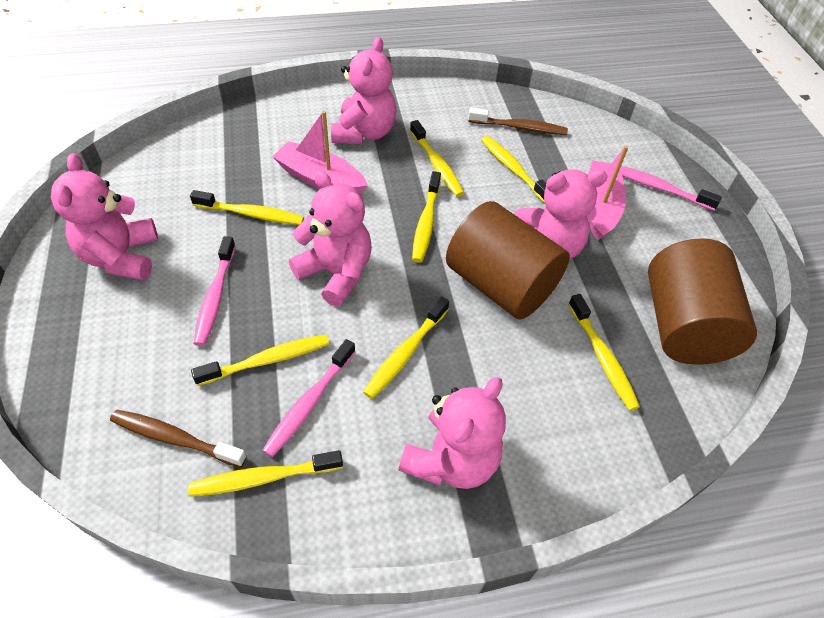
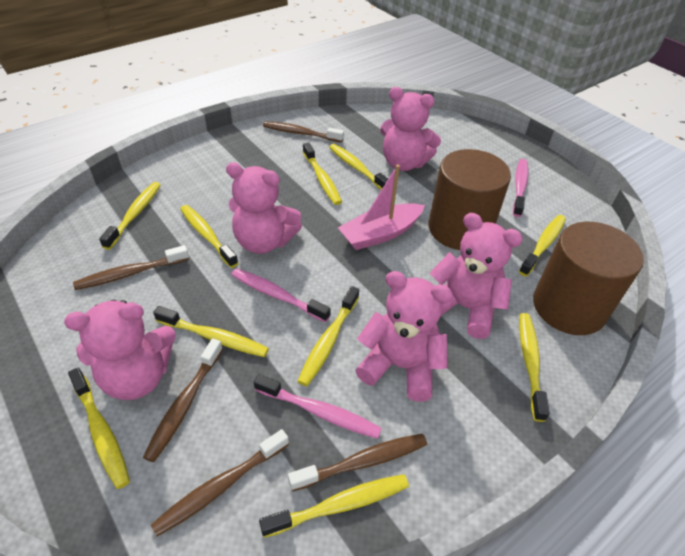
brown toothbrush: 2 -> 5
pink boat: 2 -> 1
yellow toothbrush: 8 -> 10

